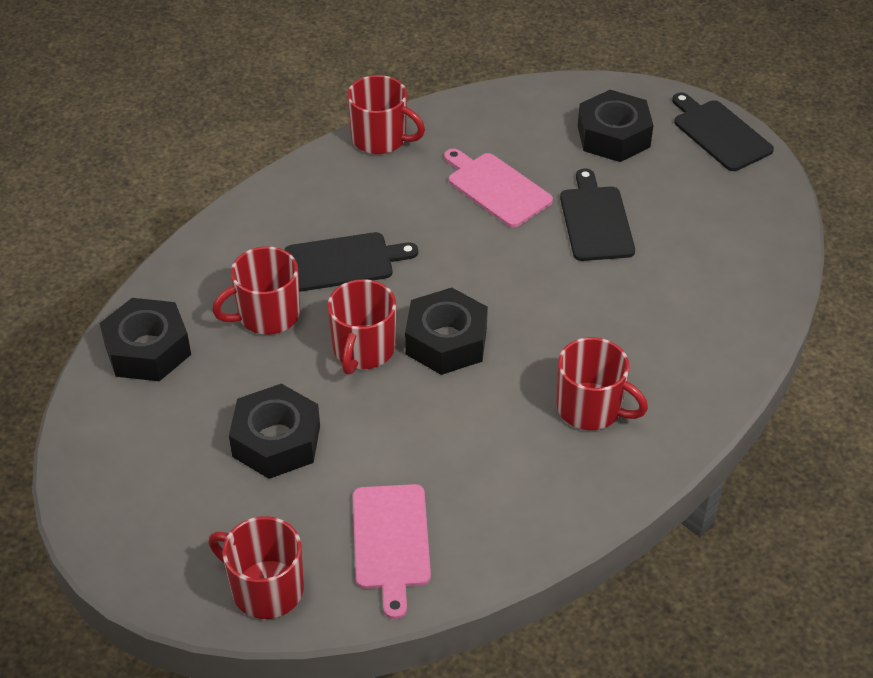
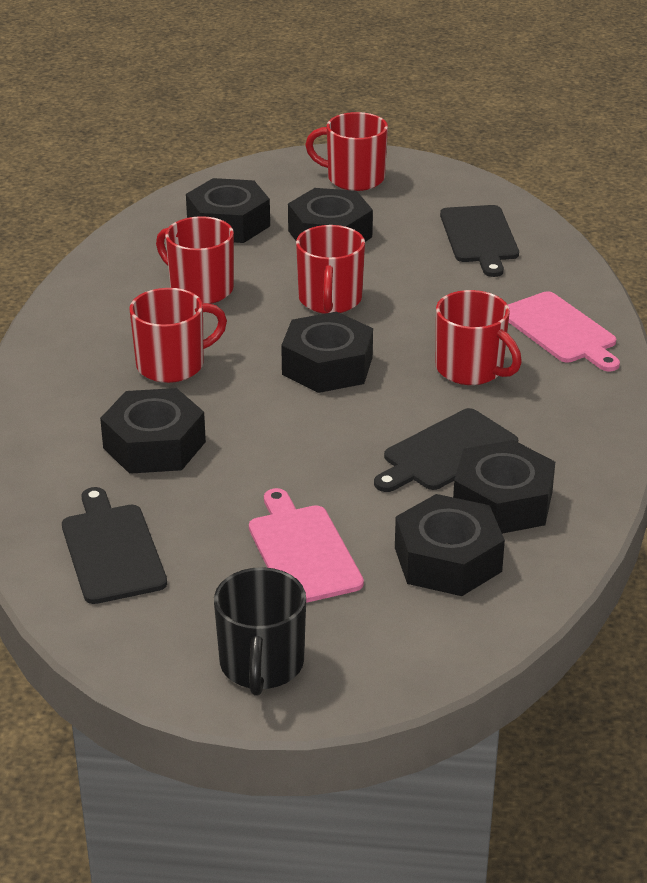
black mug: 0 -> 1
black nut: 4 -> 6

